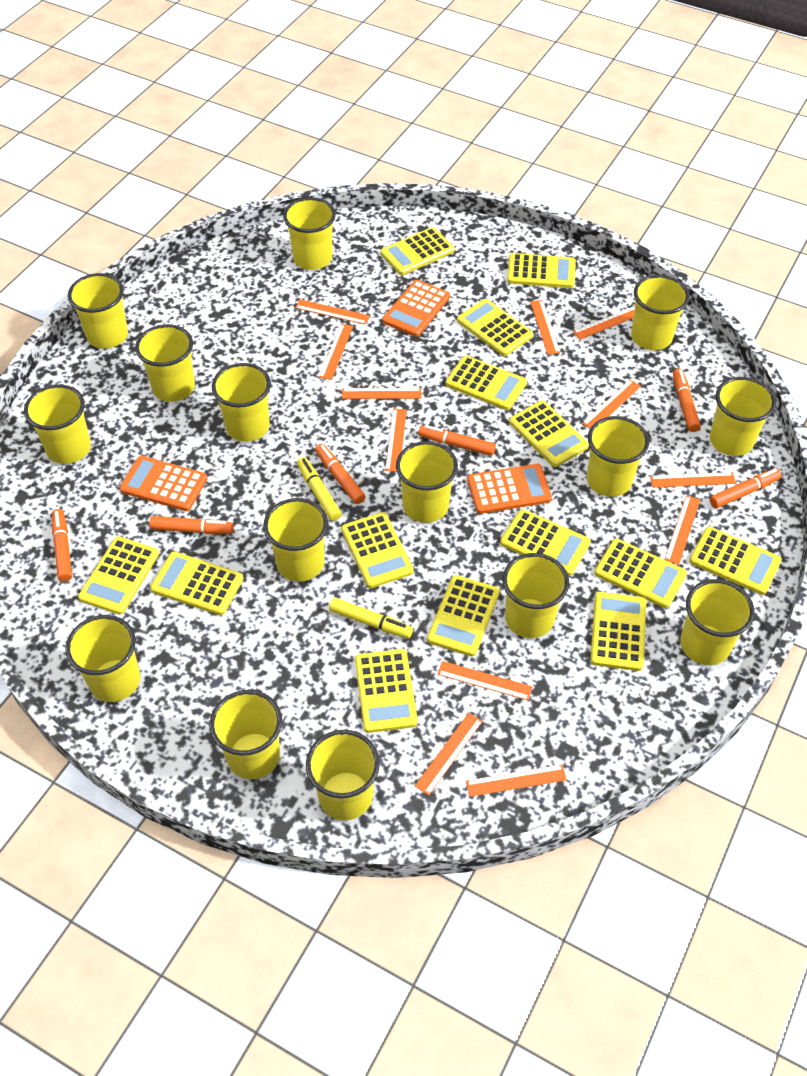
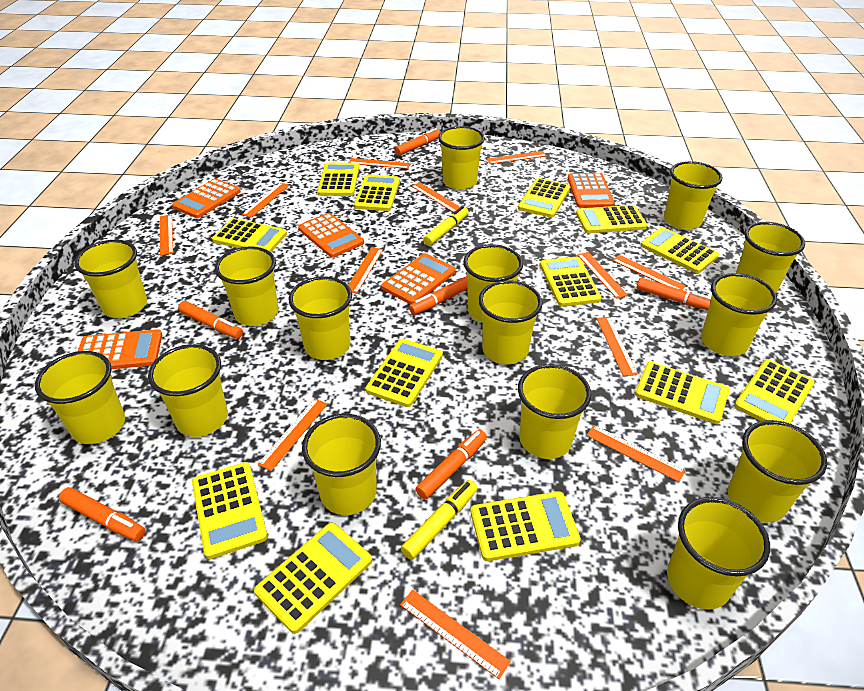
orange calculator: 3 -> 5
yellow calculator: 14 -> 13

